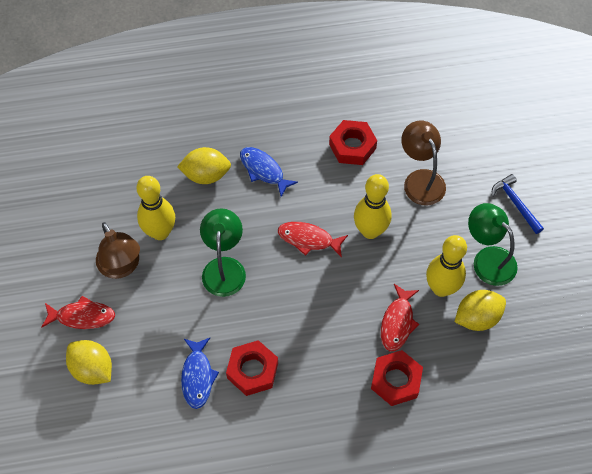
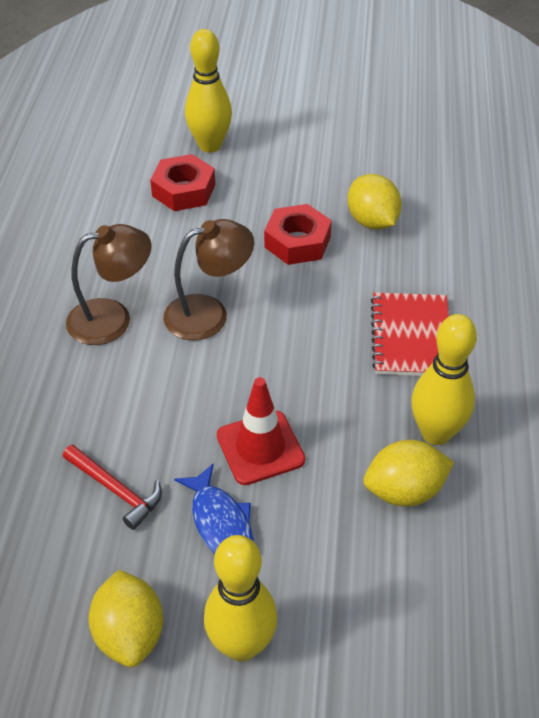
blue fish: 2 -> 1
blue hammer: 1 -> 0
green lamp: 2 -> 0
red fish: 3 -> 0
red hammer: 0 -> 1
red notebook: 0 -> 1
red nut: 3 -> 2
red traffic cone: 0 -> 1

